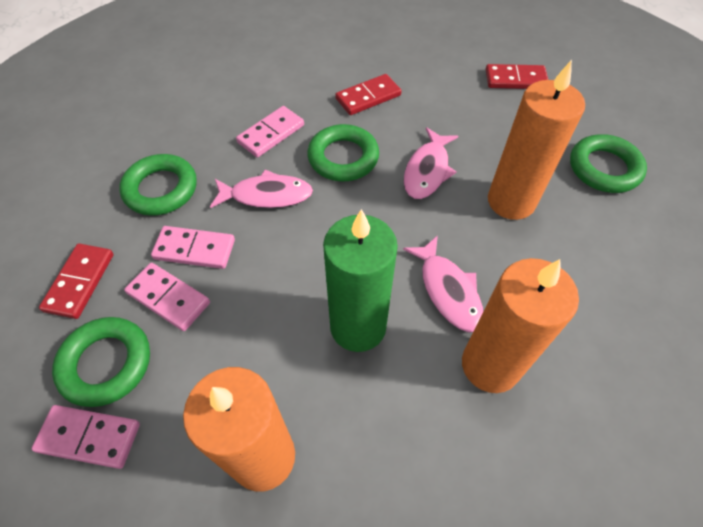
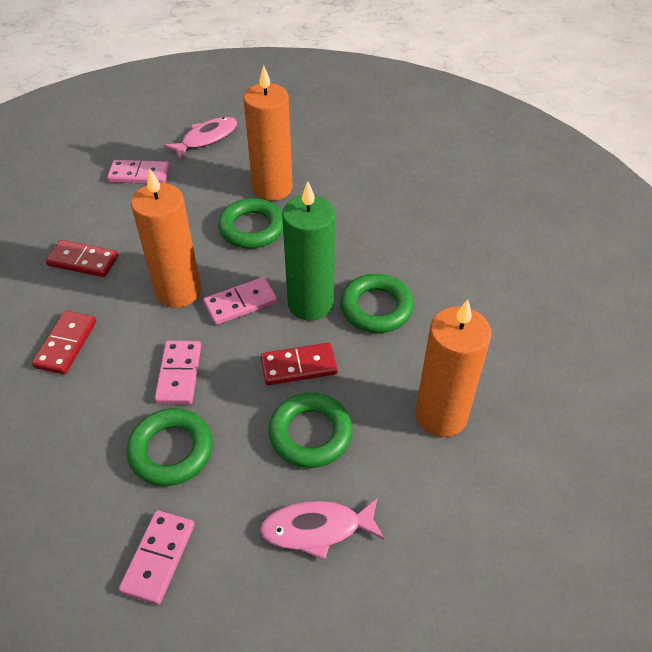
pink fish: 3 -> 2

